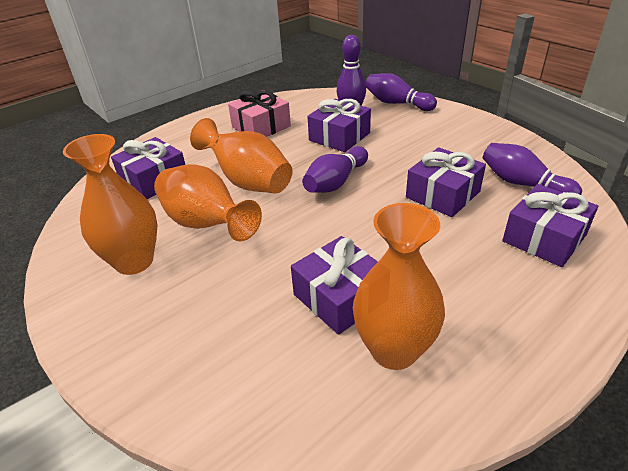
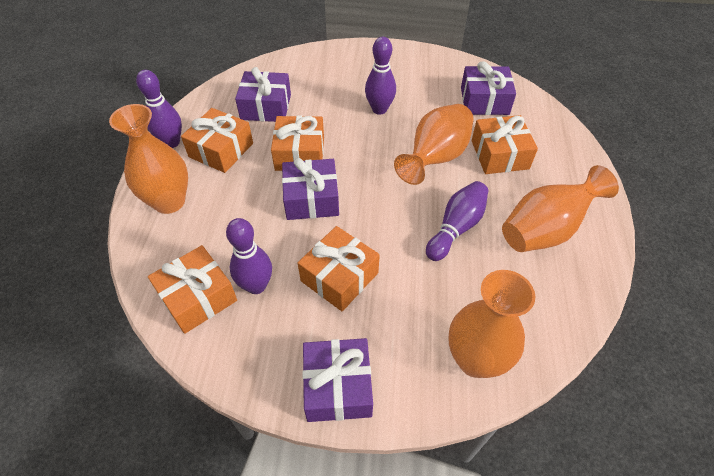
orange gift: 0 -> 5
pink gift: 1 -> 0
purple gift: 5 -> 4

